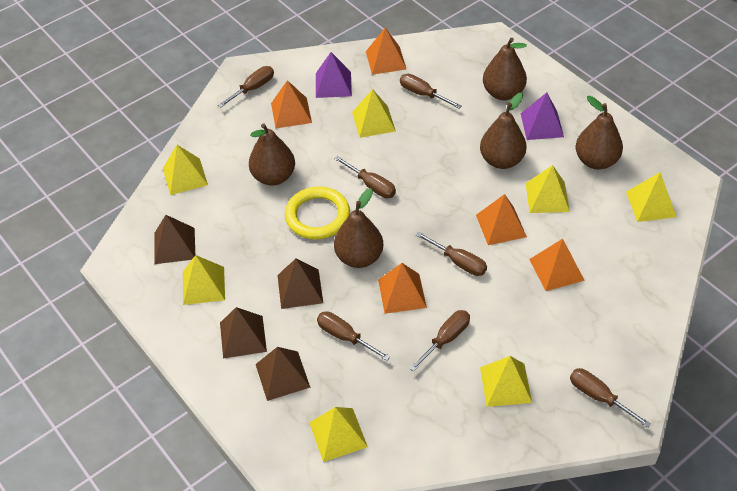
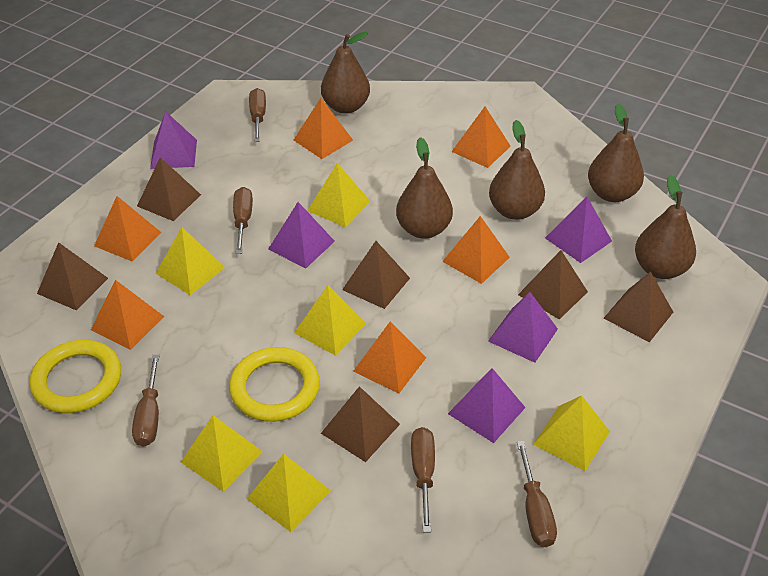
brown pyramid: 4 -> 6
brown screwdriver: 7 -> 5
orange pyramid: 5 -> 6
purple pyramid: 2 -> 5
yellow pyramid: 7 -> 6
yellow ring: 1 -> 2

